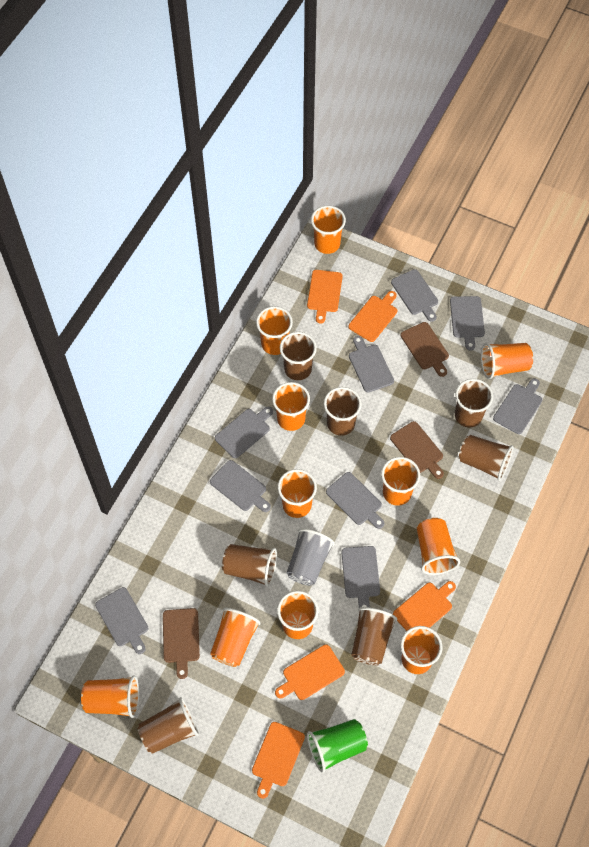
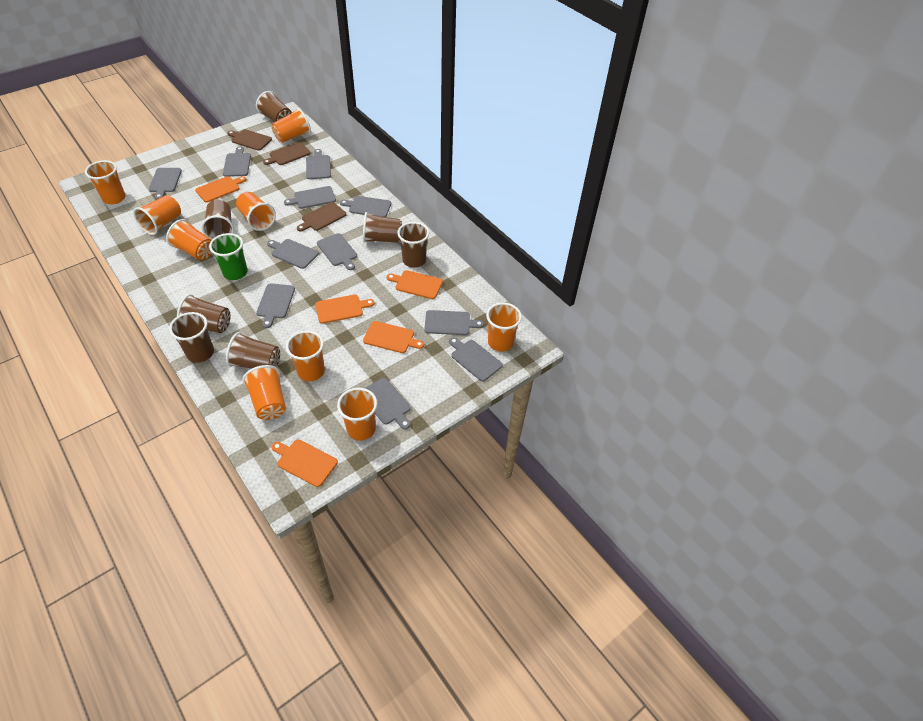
grey cup: 1 -> 0
grey cutting board: 9 -> 11
orange cup: 11 -> 9

